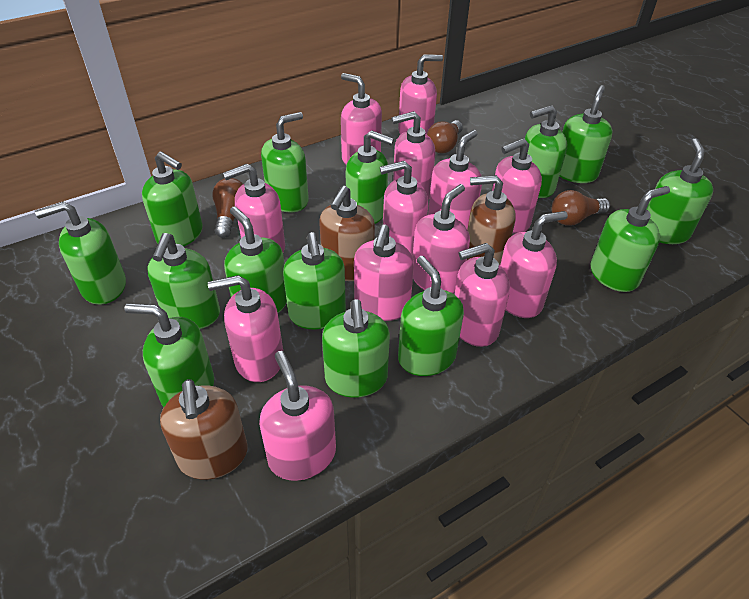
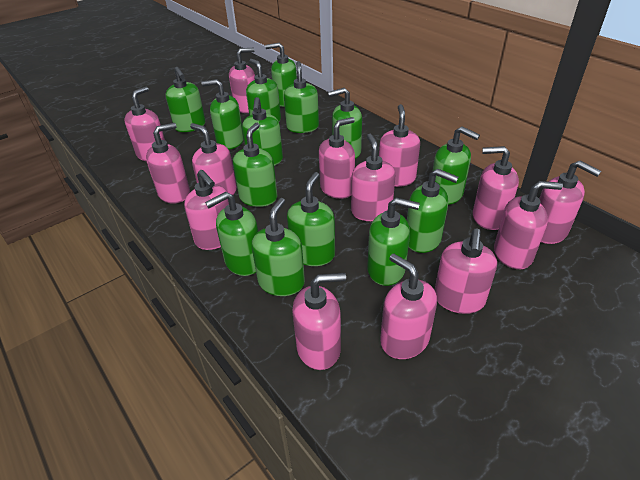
brown light bulb: 3 -> 0
brown soap dispenser: 3 -> 0
pink soap dispenser: 13 -> 14

